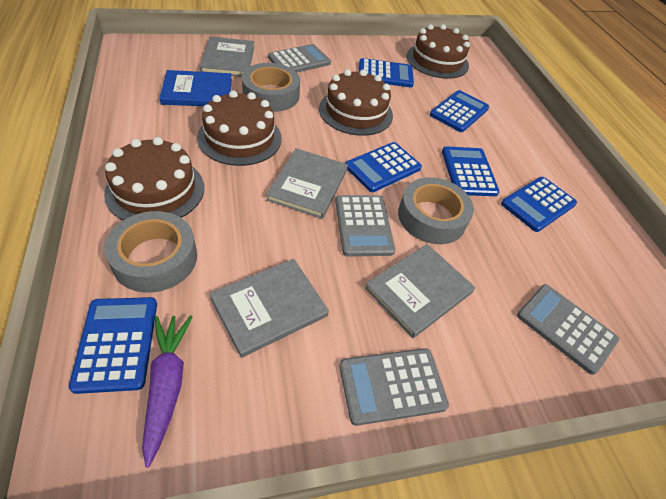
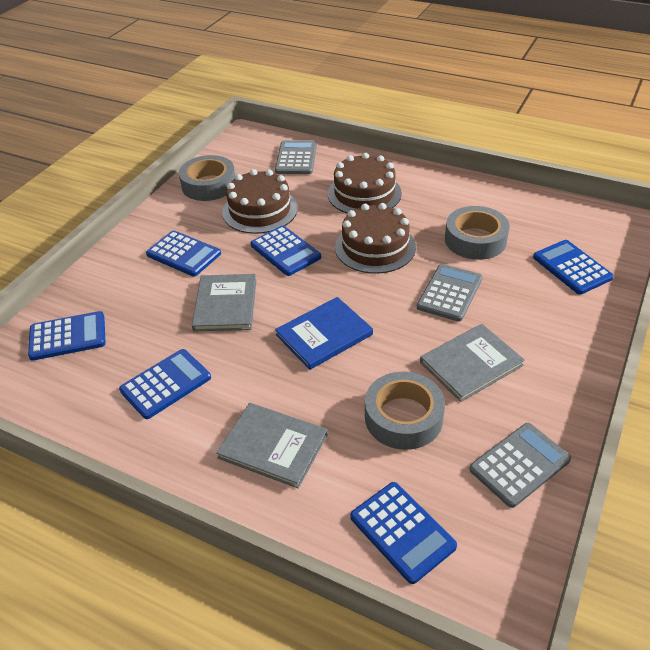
brown cake: 4 -> 3
grey book: 4 -> 3
grey calculator: 4 -> 3
purple carrot: 1 -> 0

